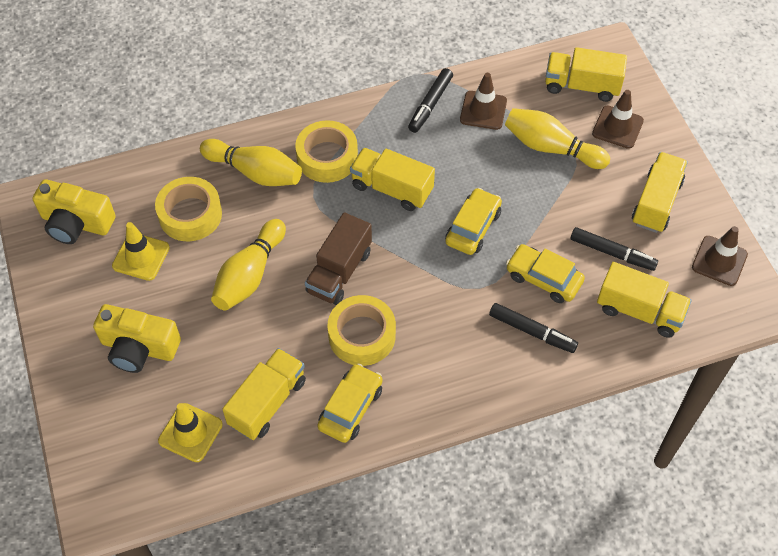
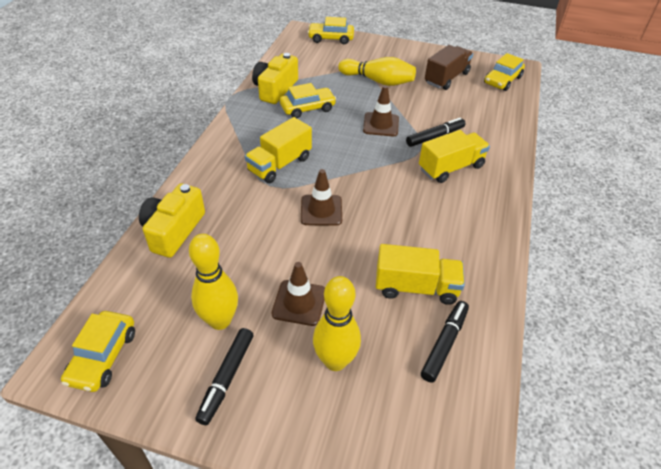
yellow car: 3 -> 4
yellow tape: 3 -> 0
yellow traffic cone: 2 -> 0
yellow truck: 5 -> 3

